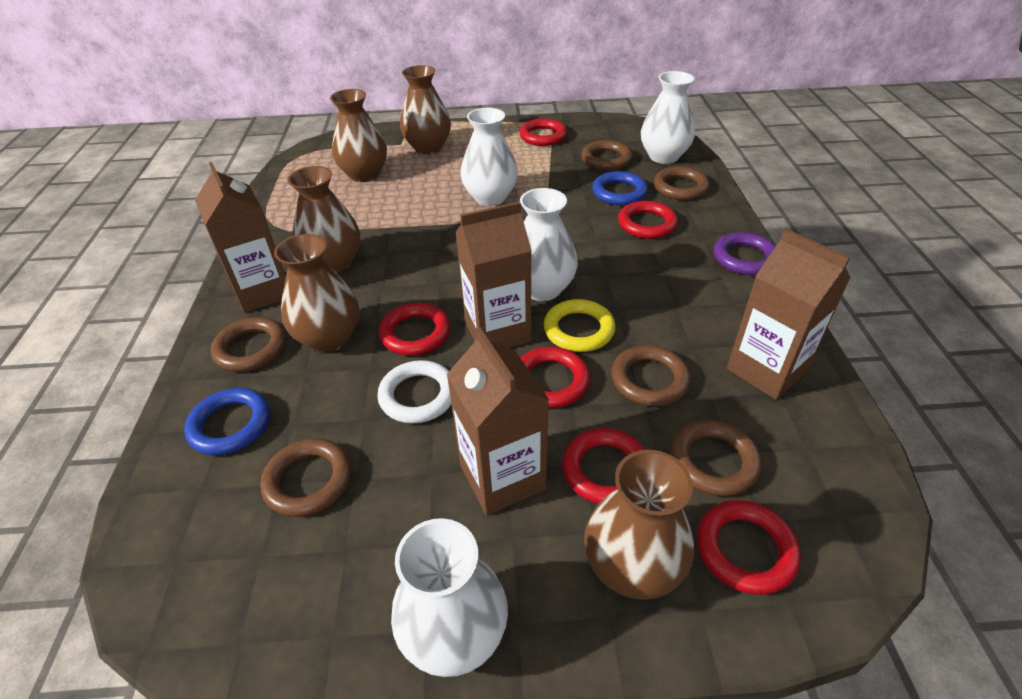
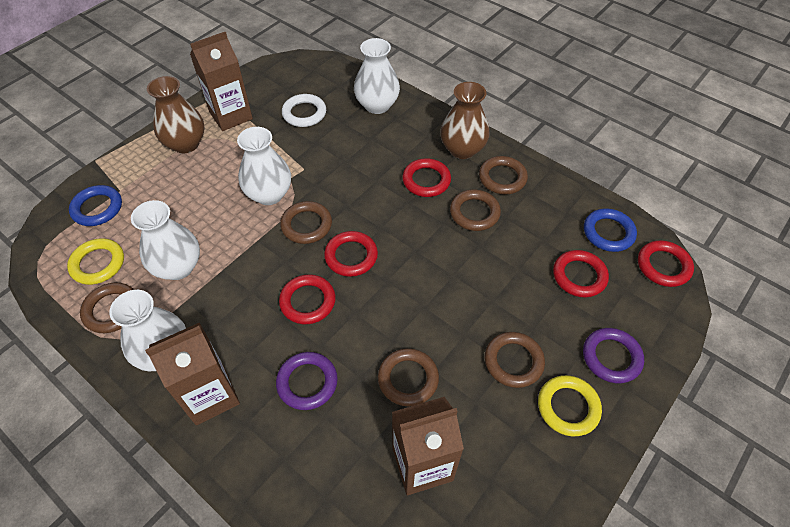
brown carton: 4 -> 3
brown vase: 5 -> 2
purple ring: 1 -> 2
red ring: 6 -> 5
yellow ring: 1 -> 2

